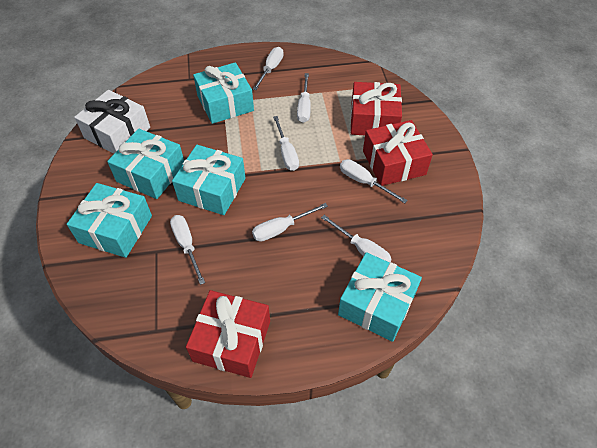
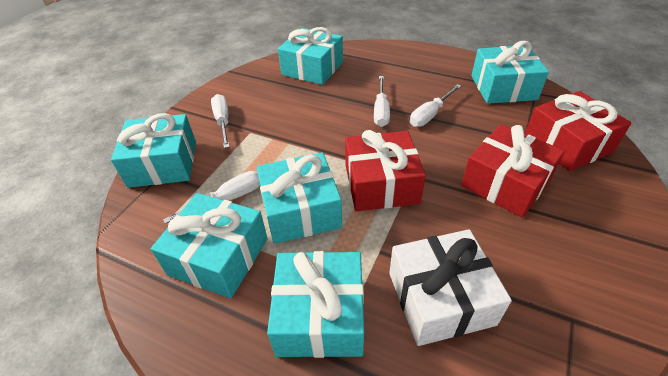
turquoise gift: 5 -> 6
white screwdriver: 7 -> 4

